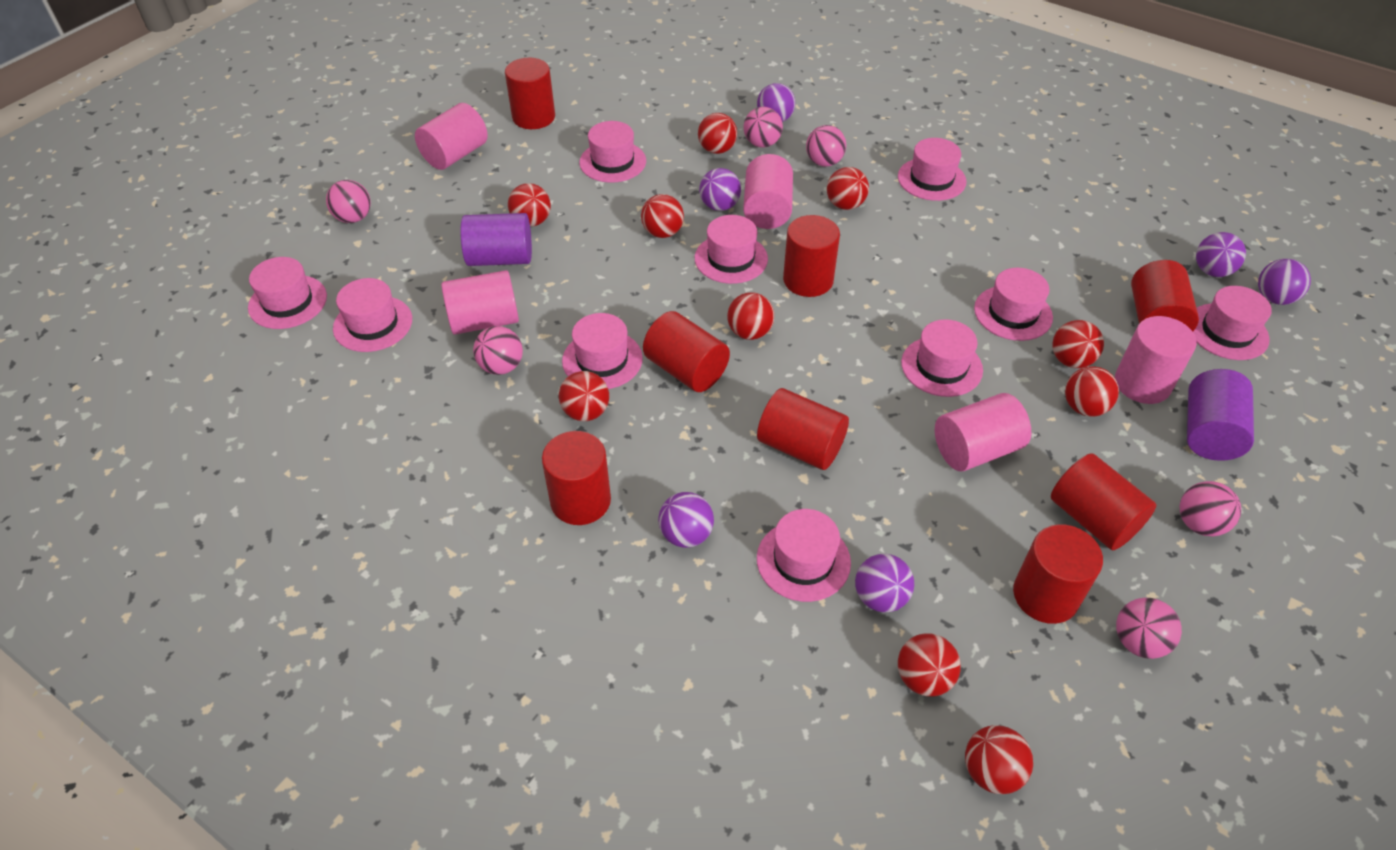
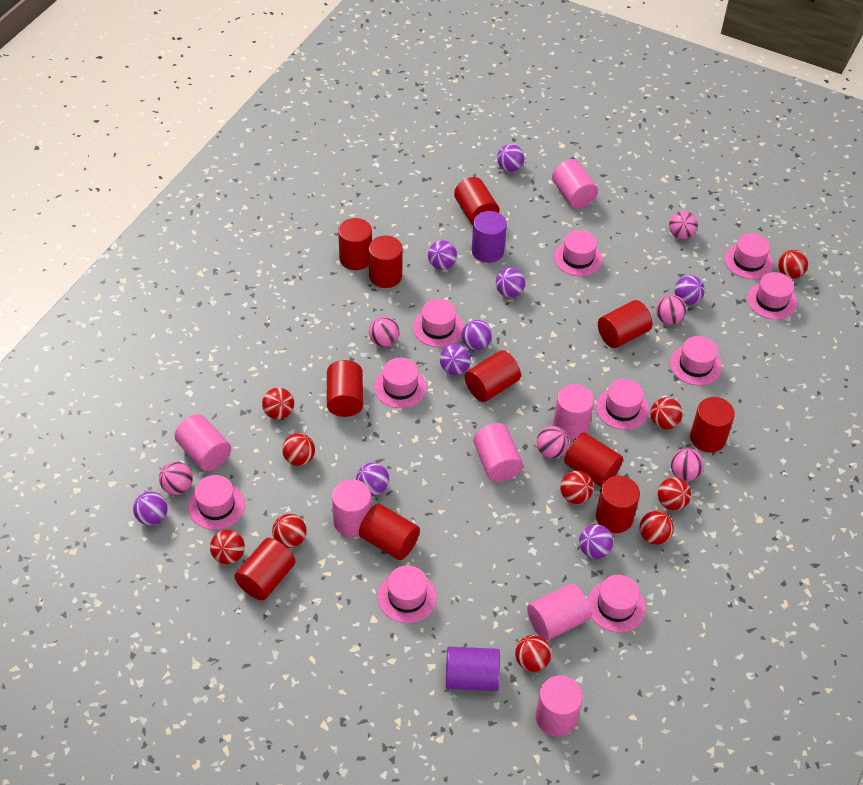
pink cylinder: 5 -> 7
purple ball: 6 -> 9
red cylinder: 8 -> 11

